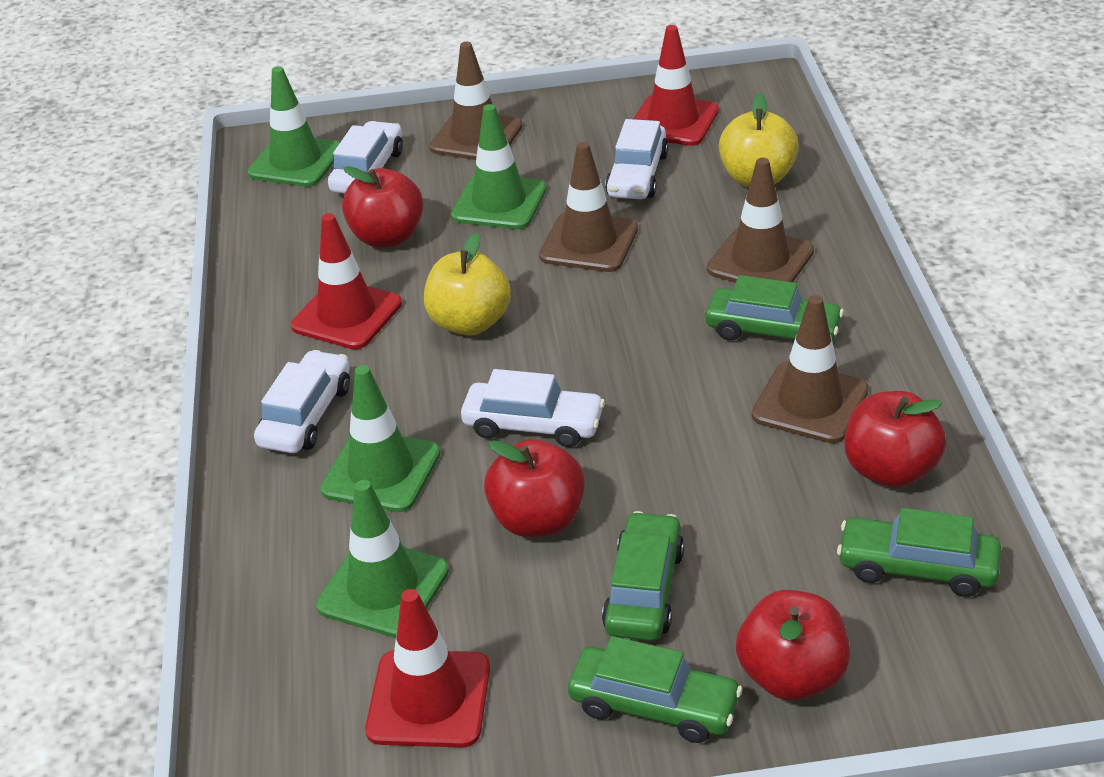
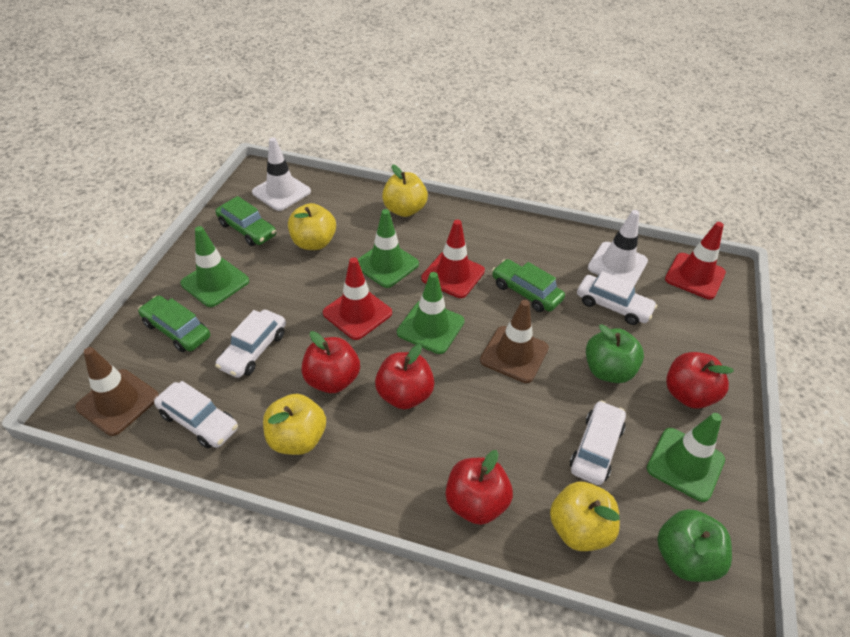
brown traffic cone: 4 -> 2
green apple: 0 -> 2
green car: 4 -> 3
white traffic cone: 0 -> 2
yellow apple: 2 -> 4

